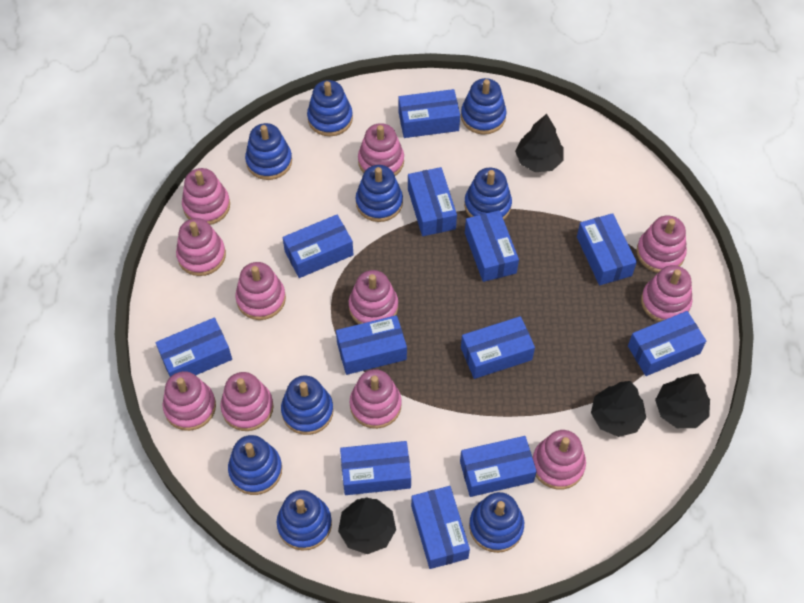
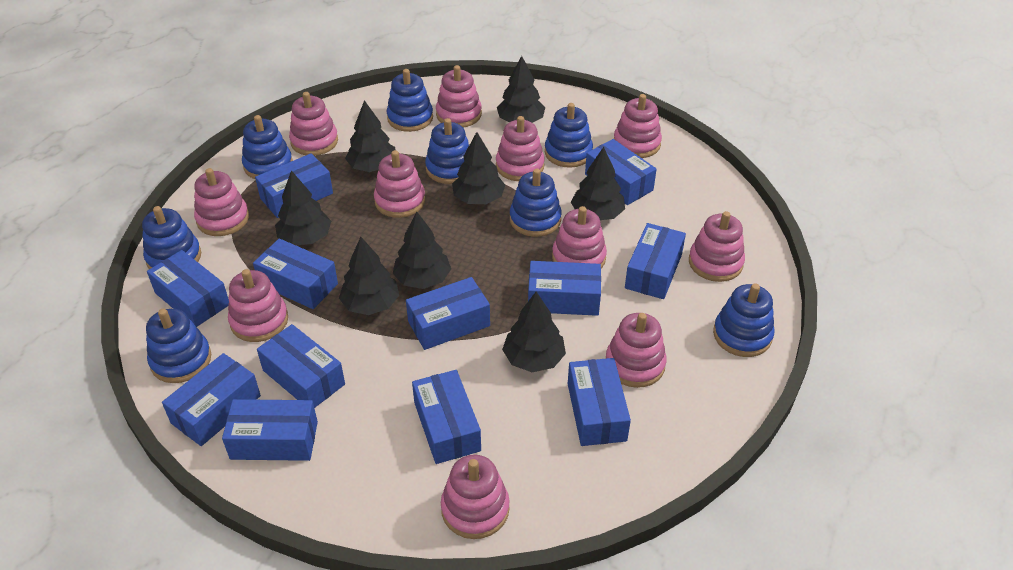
black tree: 4 -> 8
blue stacking toy: 9 -> 8

